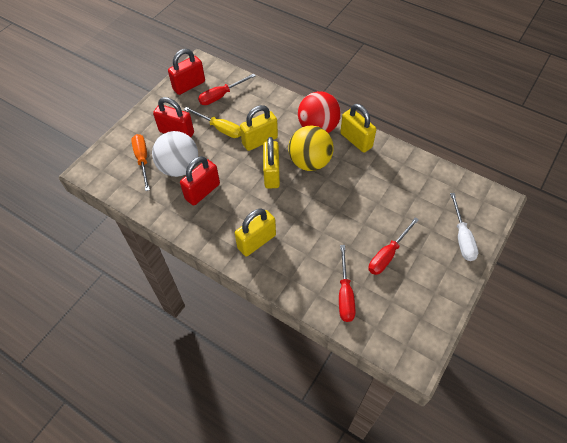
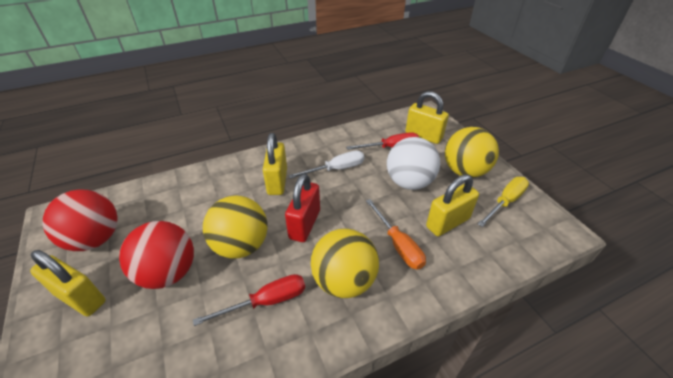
red ball: 1 -> 2
red padlock: 3 -> 1
red screwdriver: 3 -> 2
yellow ball: 1 -> 3

